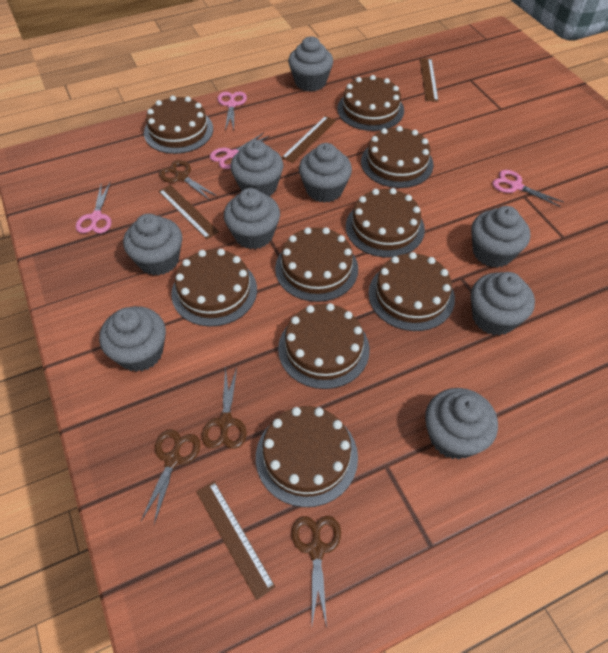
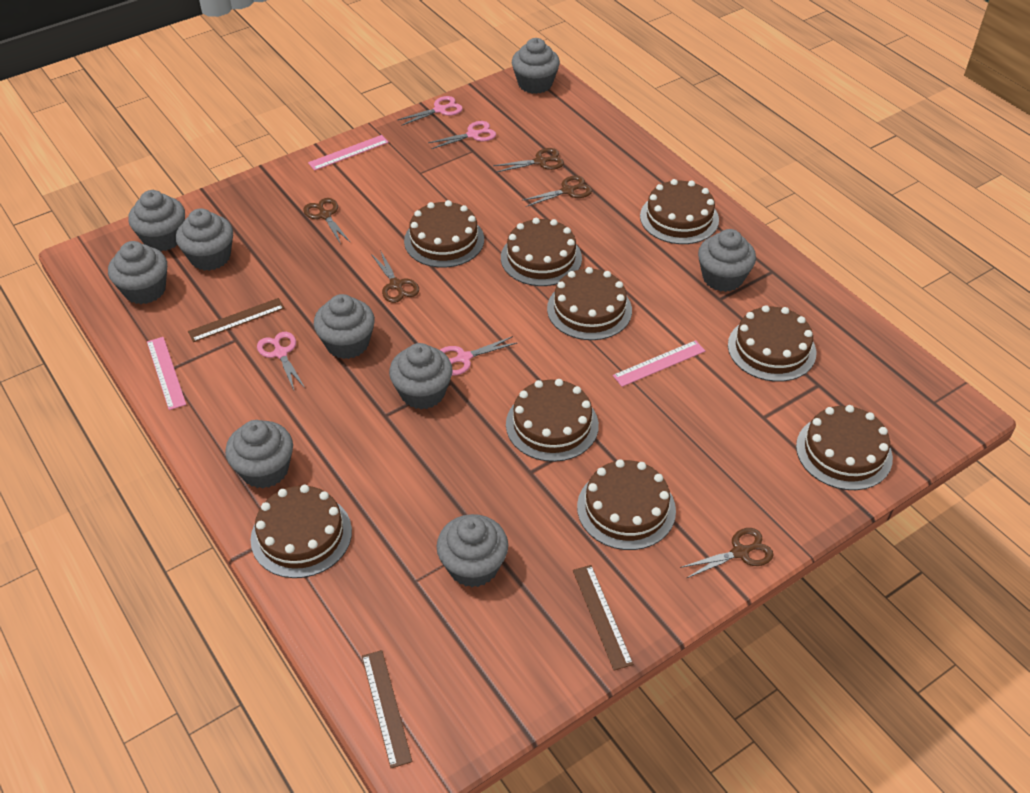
brown ruler: 4 -> 3
brown scissors: 4 -> 5
pink ruler: 0 -> 3

